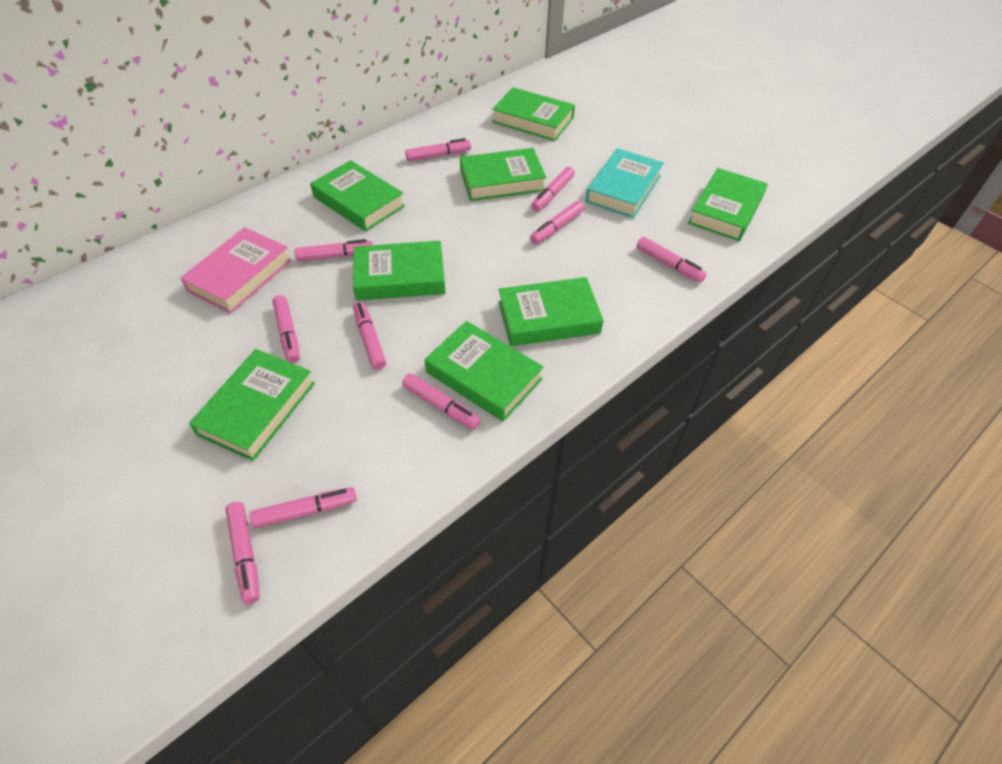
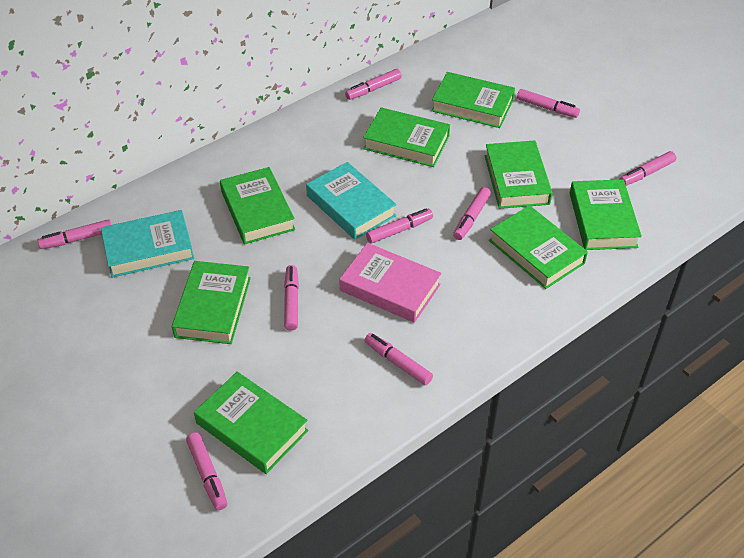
pink marker: 10 -> 9
turquoise book: 1 -> 2

